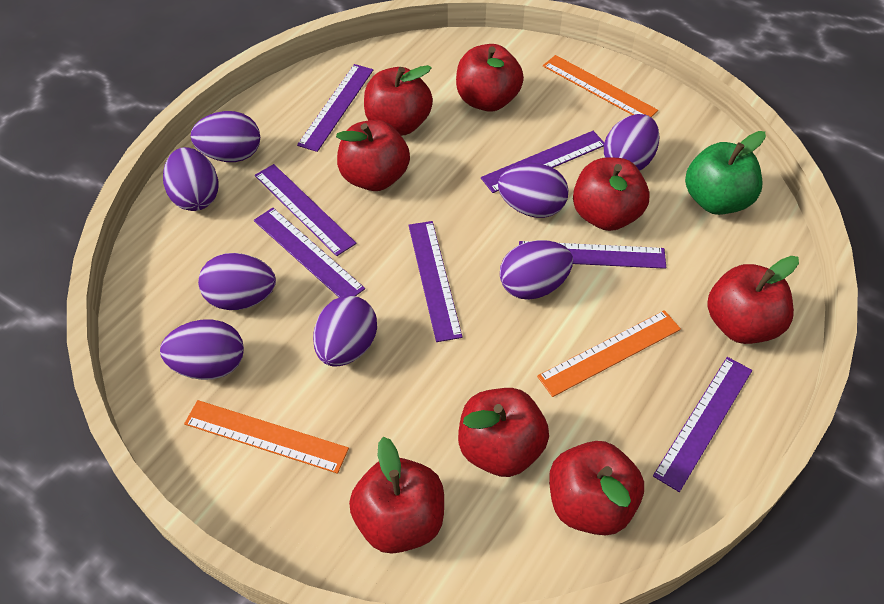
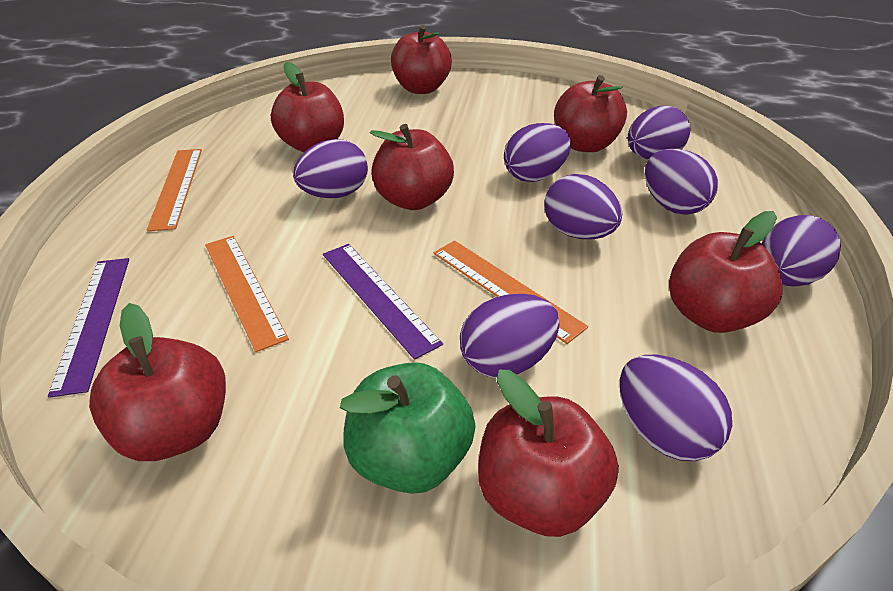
purple ruler: 7 -> 2
red apple: 8 -> 7

